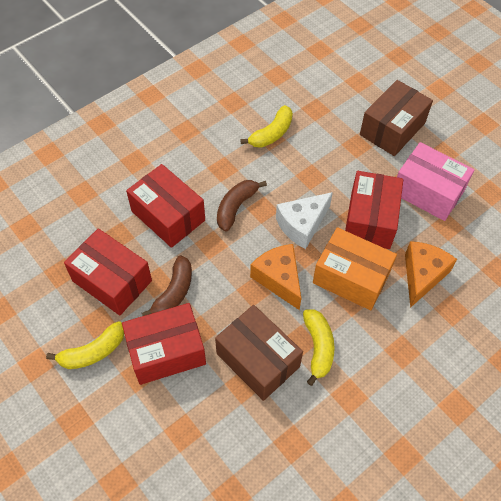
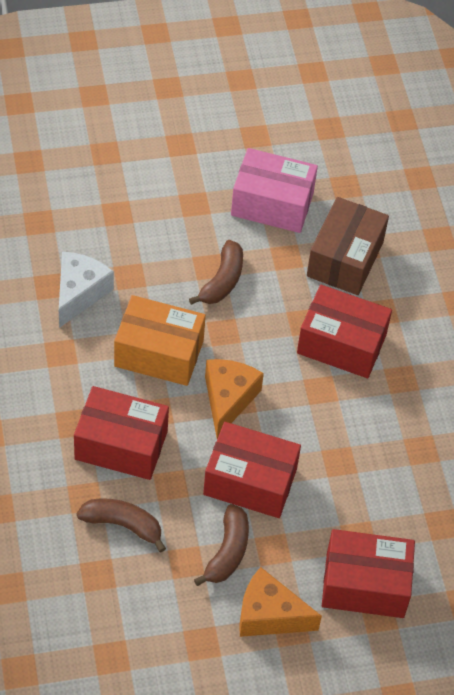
brown banana: 2 -> 3
brown box: 2 -> 1
yellow banana: 3 -> 0

